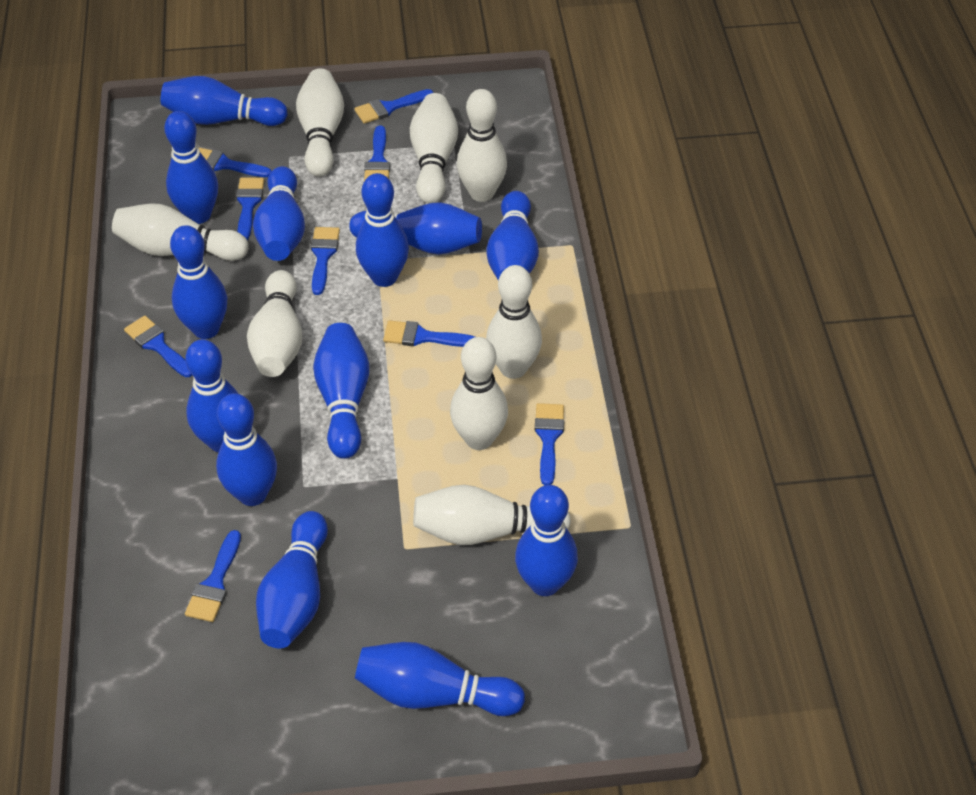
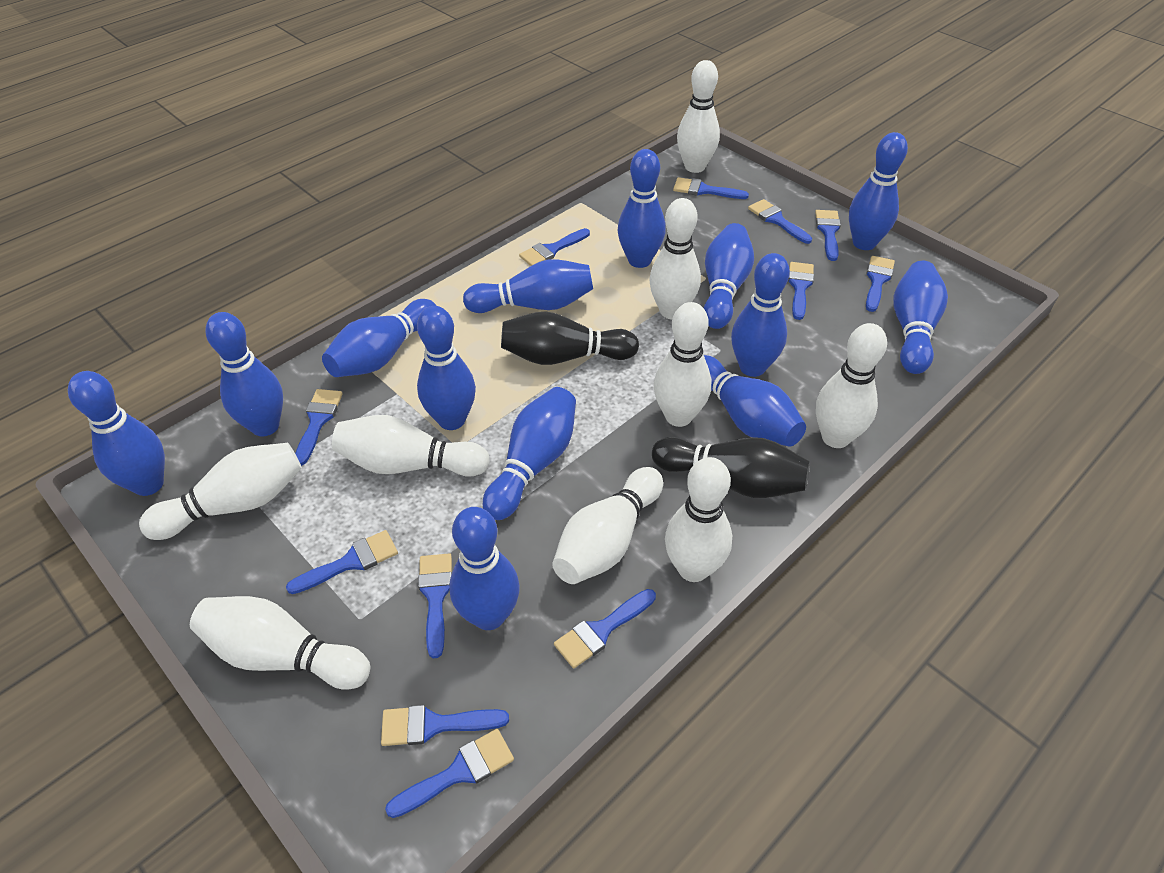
black bowling pin: 0 -> 2
blue brush: 9 -> 12
white bowling pin: 8 -> 9

